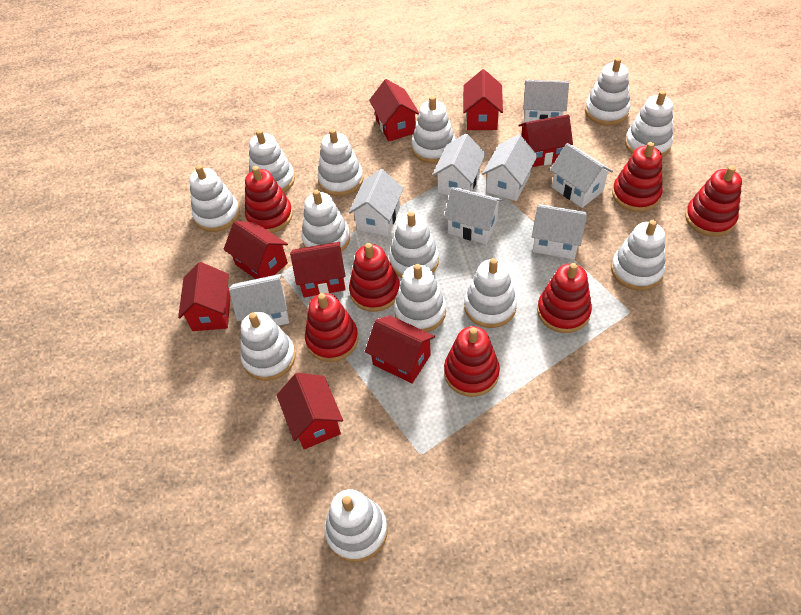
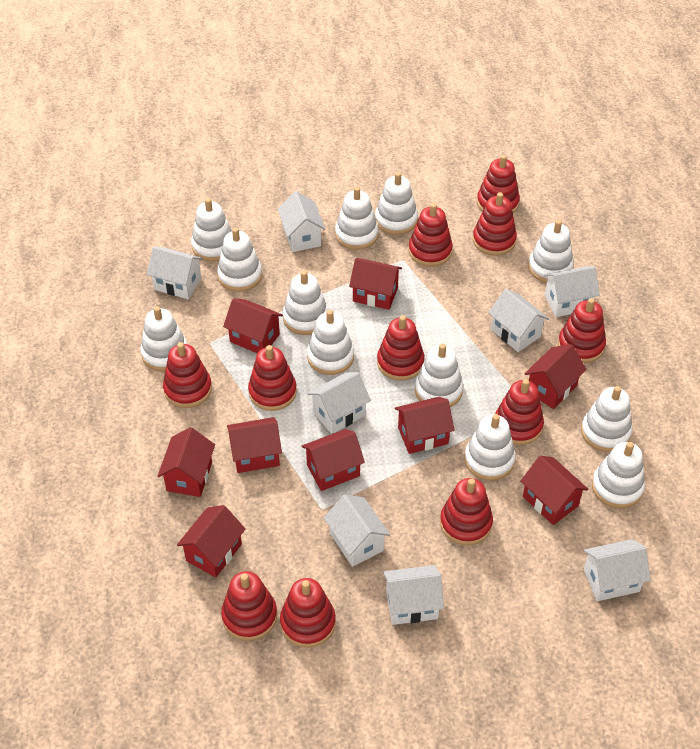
red house: 8 -> 9
red stacking toy: 7 -> 11
white stacking toy: 13 -> 12

